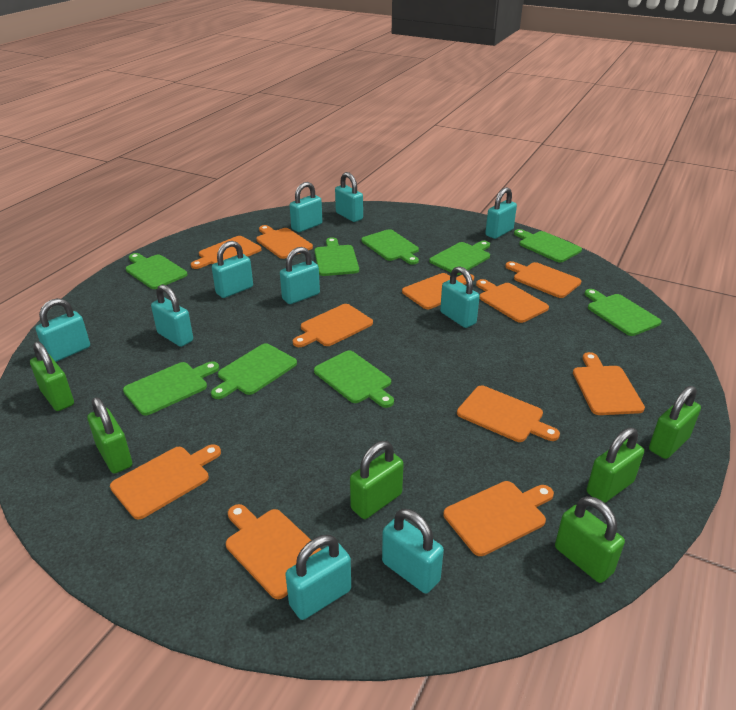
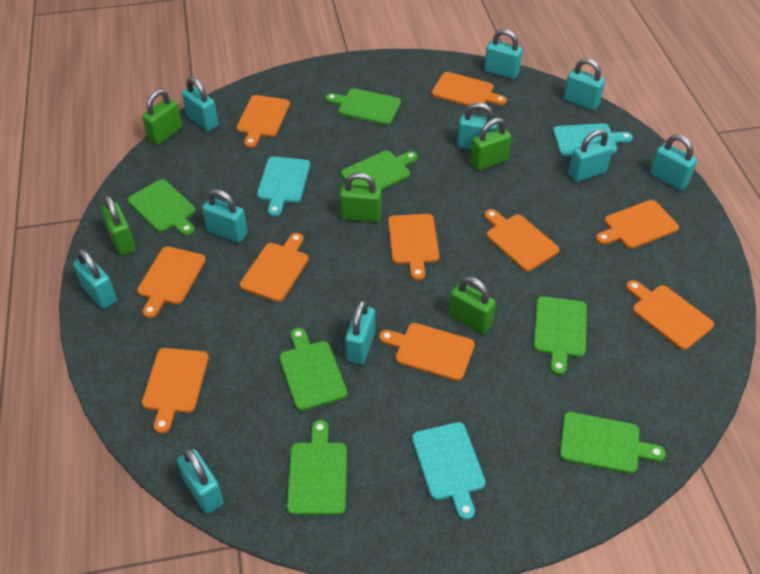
green cutting board: 9 -> 7
green padlock: 6 -> 5
orange cutting board: 11 -> 10
turquoise cutting board: 0 -> 3

